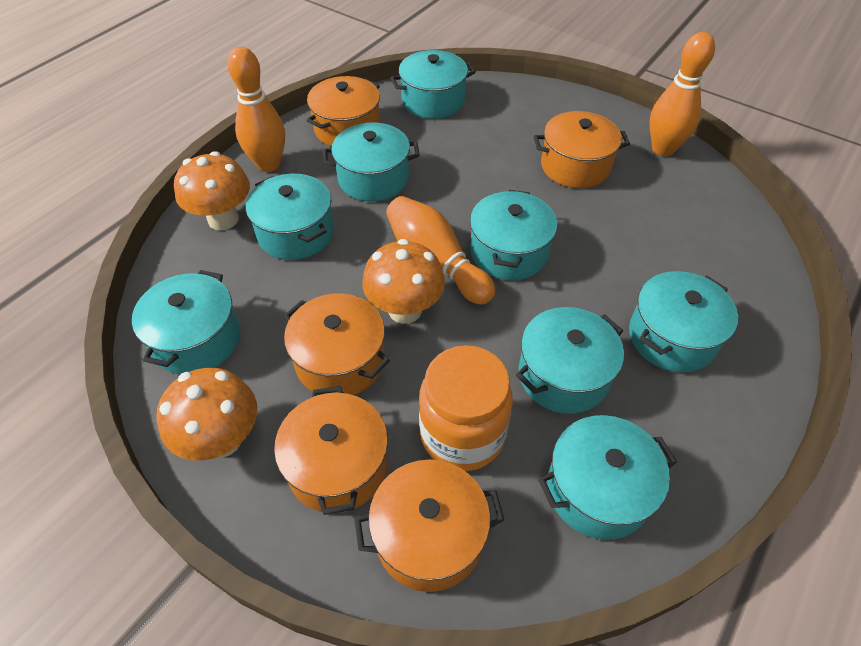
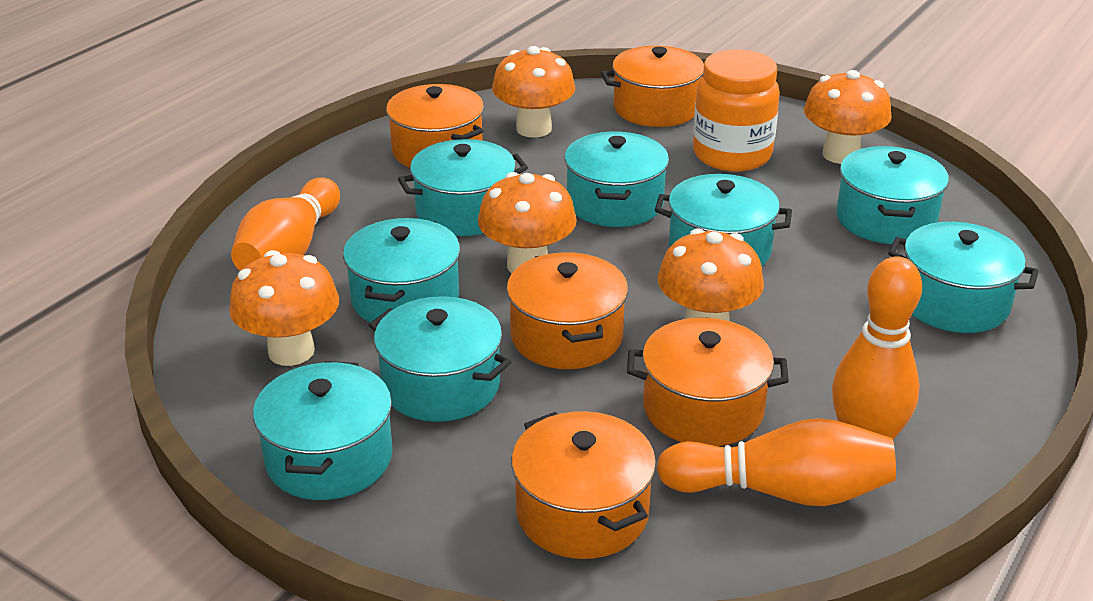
orange mushroom: 3 -> 5

